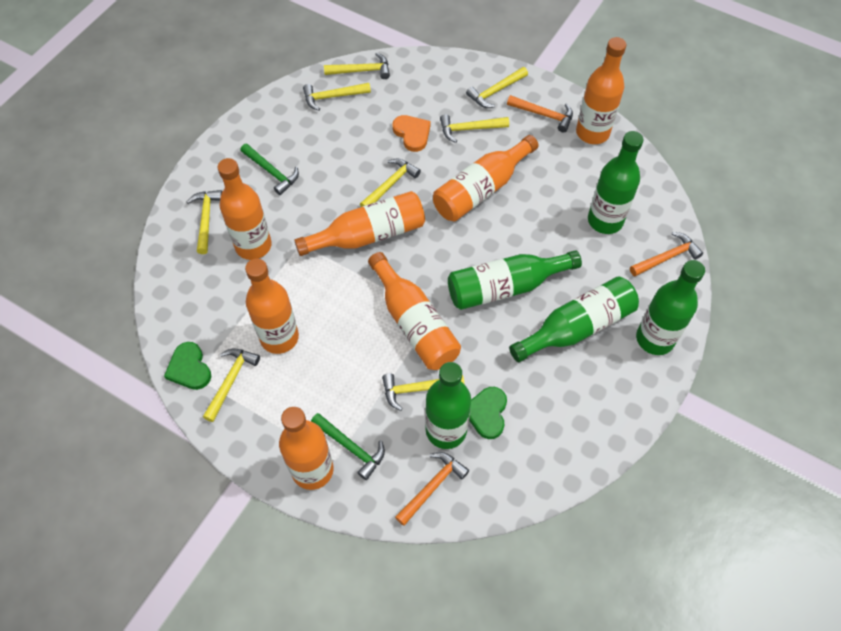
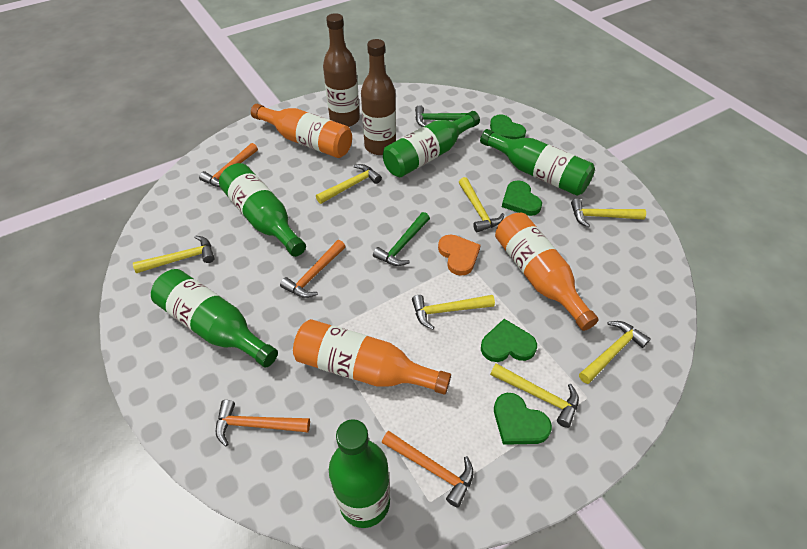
brown bottle: 0 -> 2
green heart: 2 -> 4
orange bottle: 7 -> 3
orange hammer: 3 -> 4
yellow hammer: 8 -> 7

